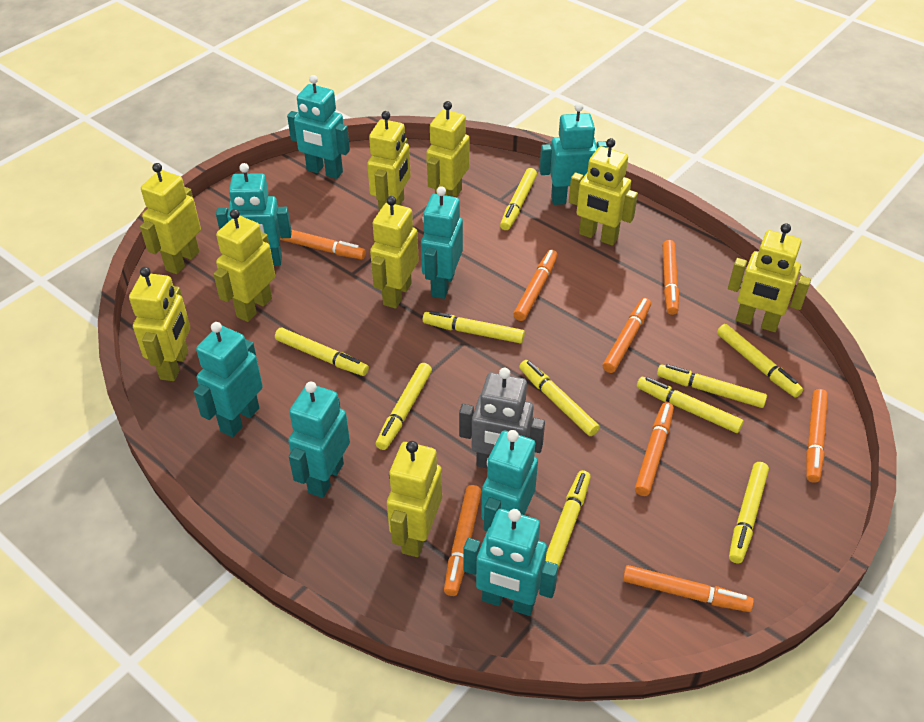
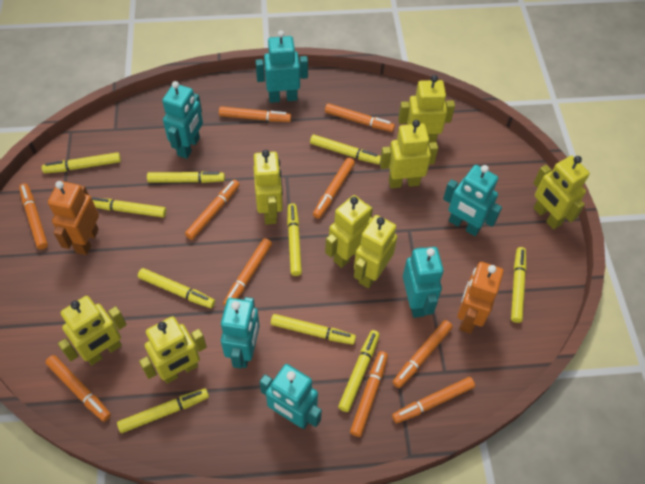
grey robot: 1 -> 0
orange marker: 8 -> 10
orange robot: 0 -> 2
turquoise robot: 8 -> 6
yellow robot: 9 -> 8

